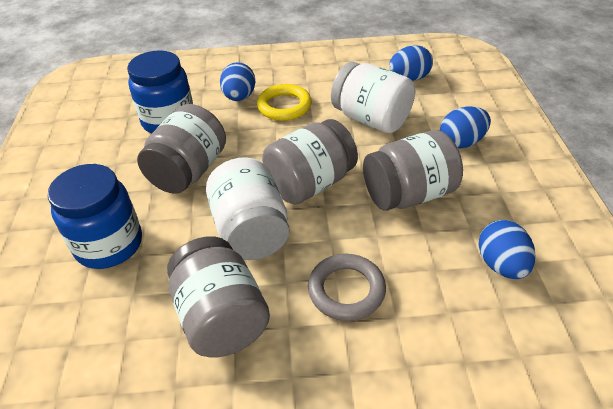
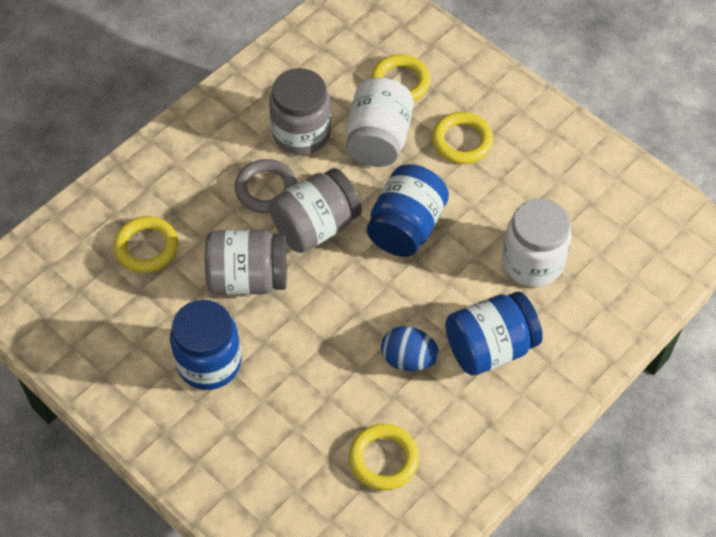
blue egg: 4 -> 1
blue jar: 2 -> 3
grey jar: 4 -> 3
yellow ring: 1 -> 4

